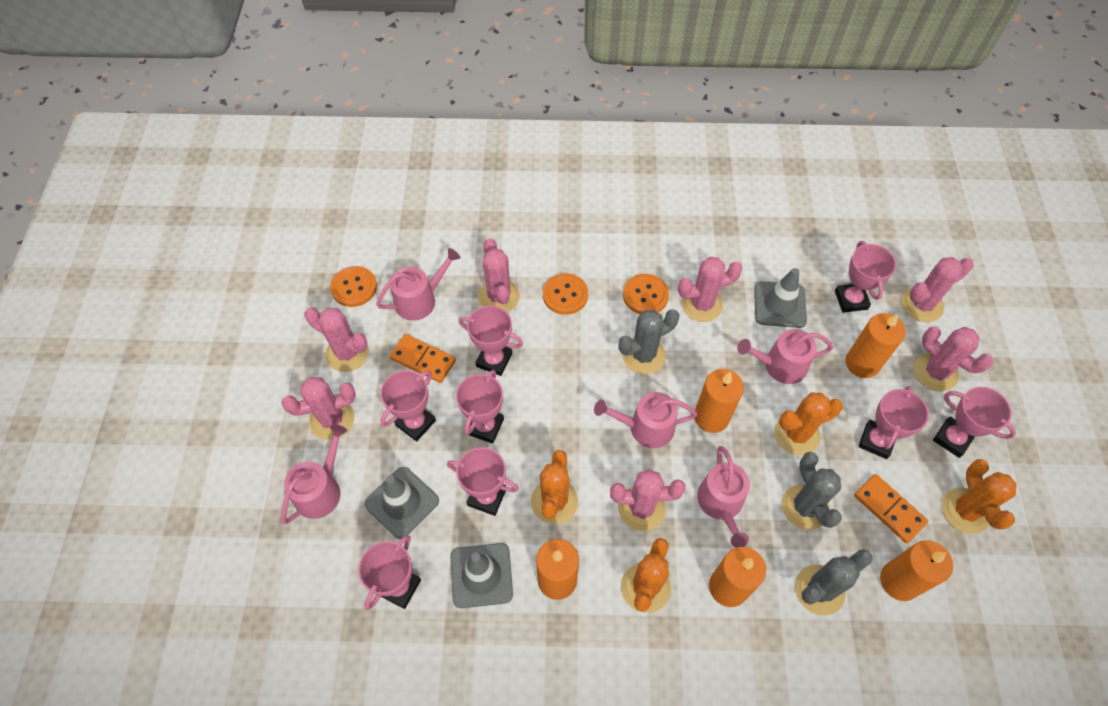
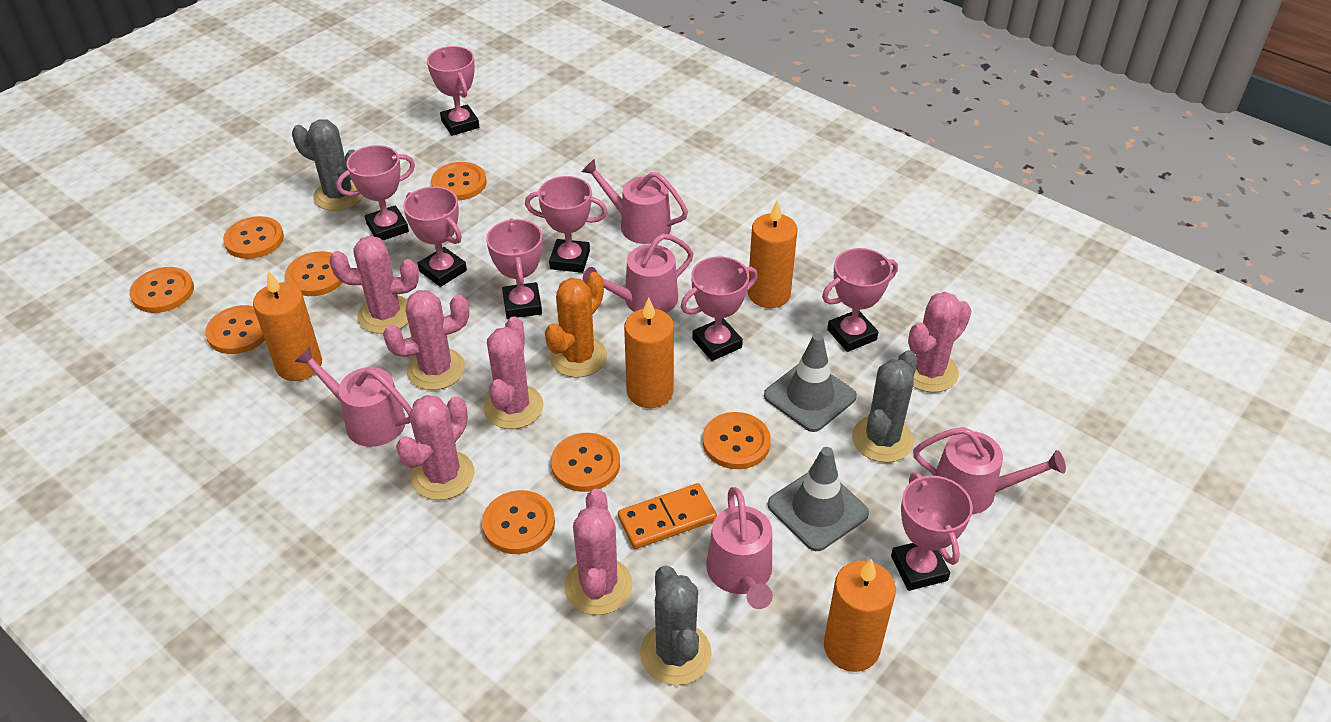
grey traffic cone: 3 -> 2
orange button: 3 -> 8
orange cactus: 4 -> 1
orange candle: 5 -> 4
orange domino: 2 -> 1
pink cactus: 7 -> 6

